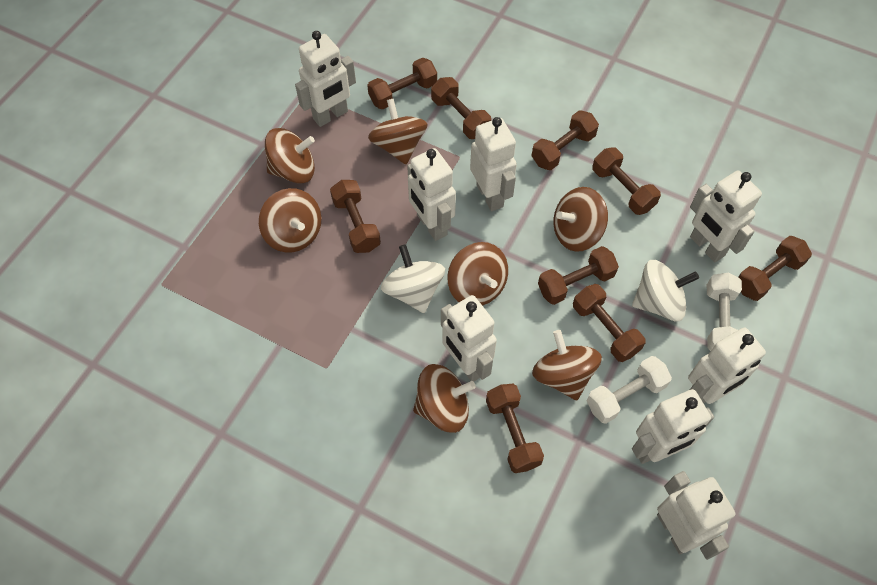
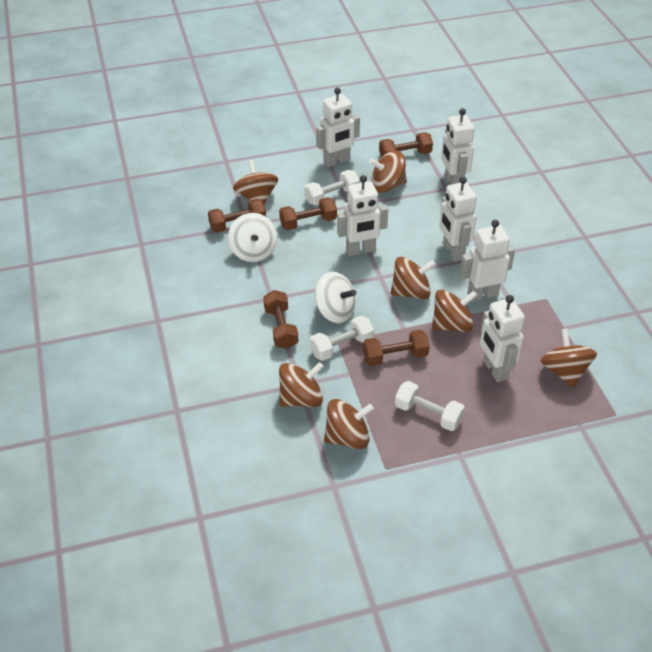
brown dumbbell: 9 -> 5
white dumbbell: 2 -> 3
white robot: 8 -> 6

